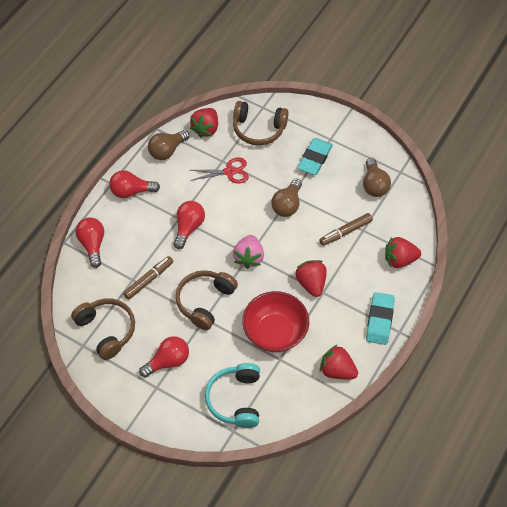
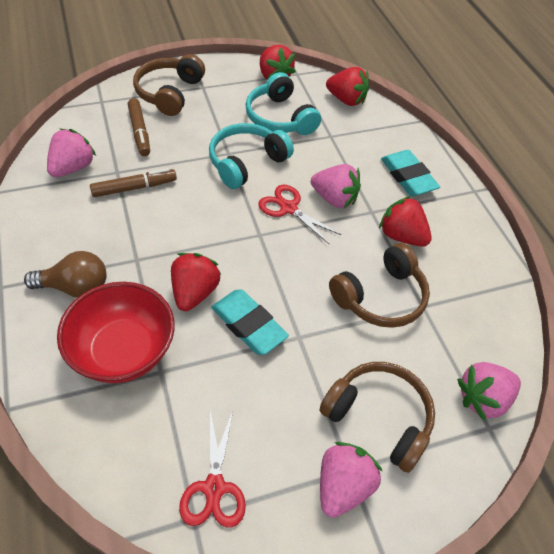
brown light bulb: 3 -> 1
pink strawberry: 1 -> 4
red light bulb: 4 -> 0
red scissors: 1 -> 2
turquoise headphones: 1 -> 2

